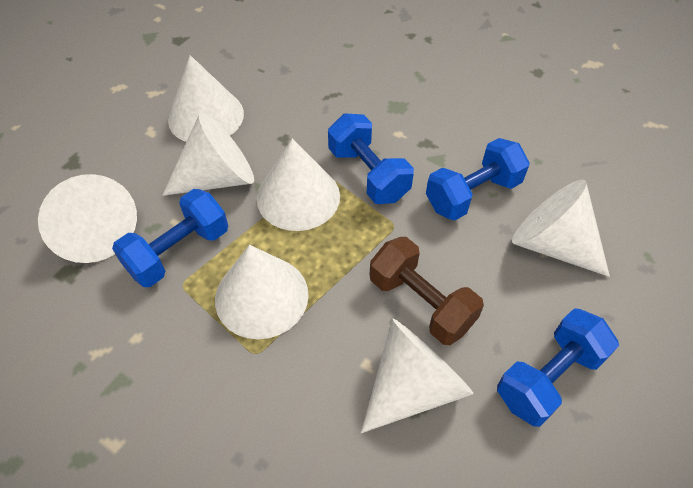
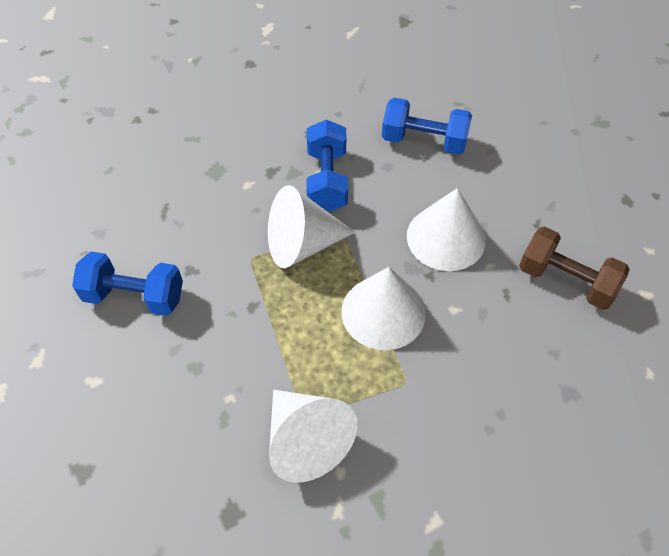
blue dumbbell: 4 -> 3
white cone: 7 -> 4

